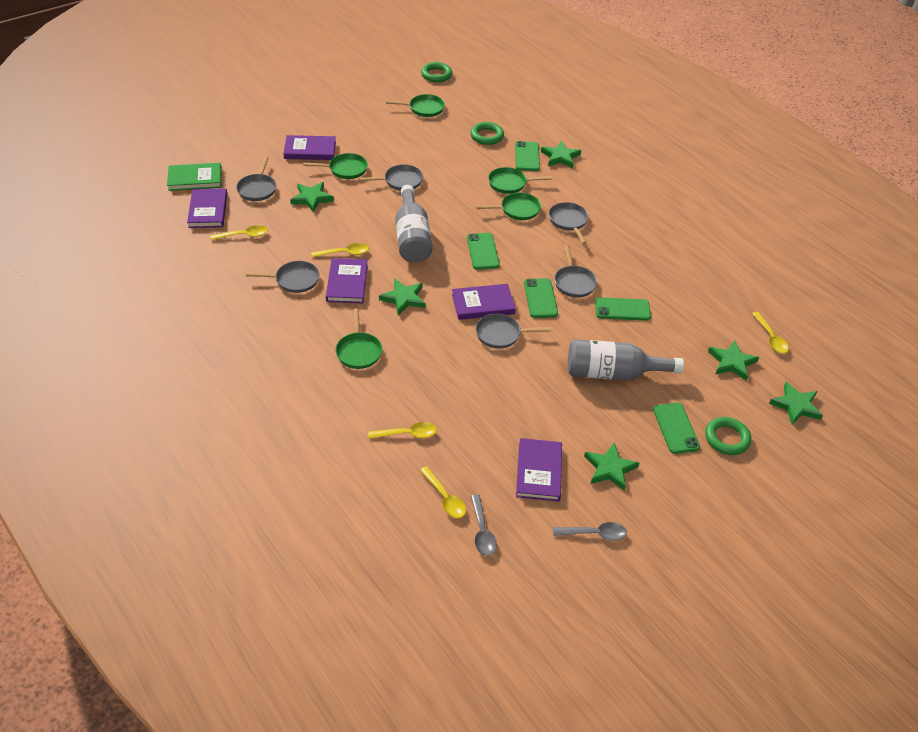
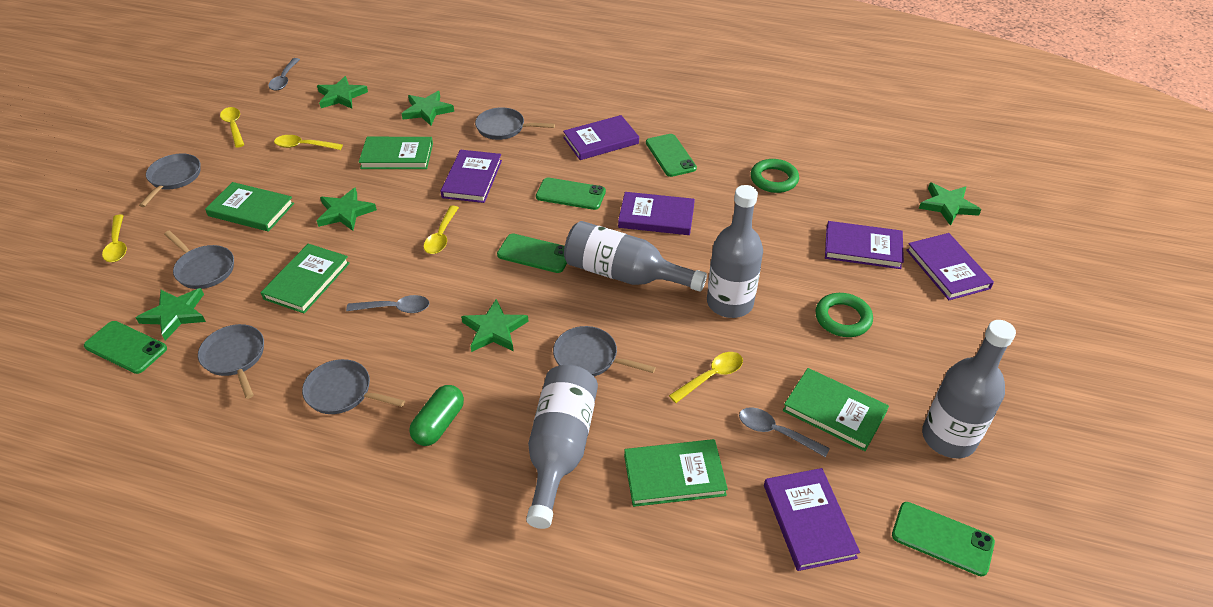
green book: 1 -> 5
green capsule: 0 -> 1
green pan: 5 -> 0
green ring: 3 -> 2
grey bottle: 2 -> 4
grey spoon: 2 -> 3
purple book: 5 -> 6

